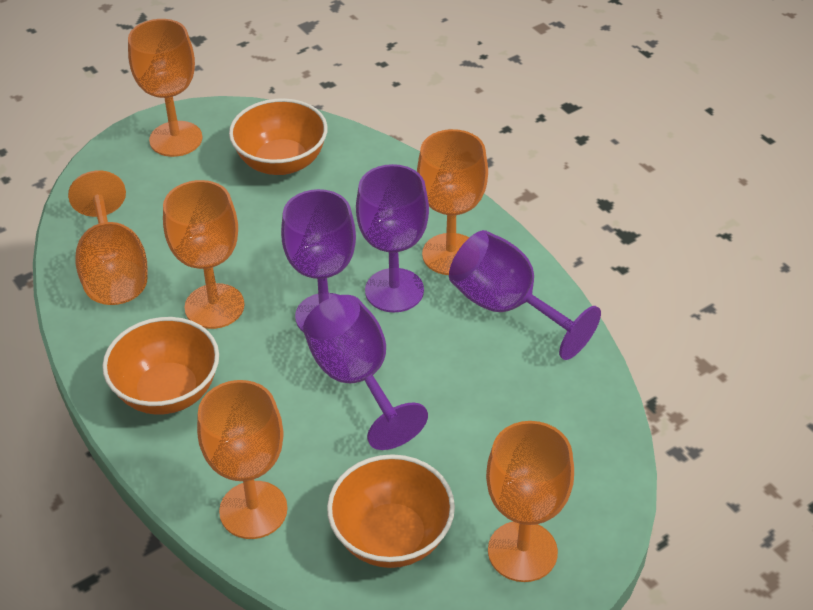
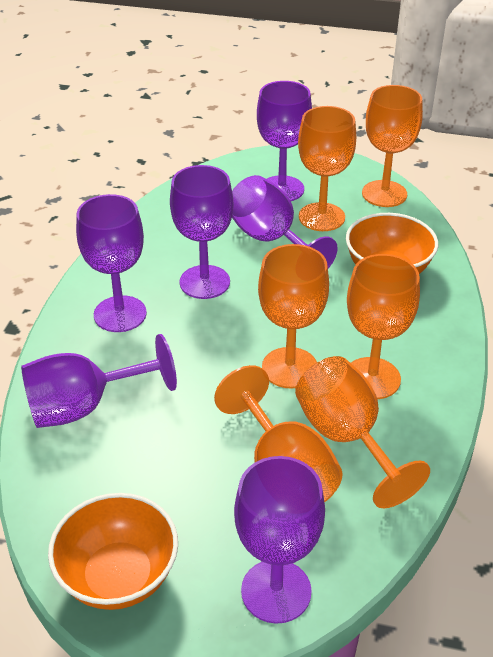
orange bowl: 3 -> 2
purple goblet: 4 -> 6

